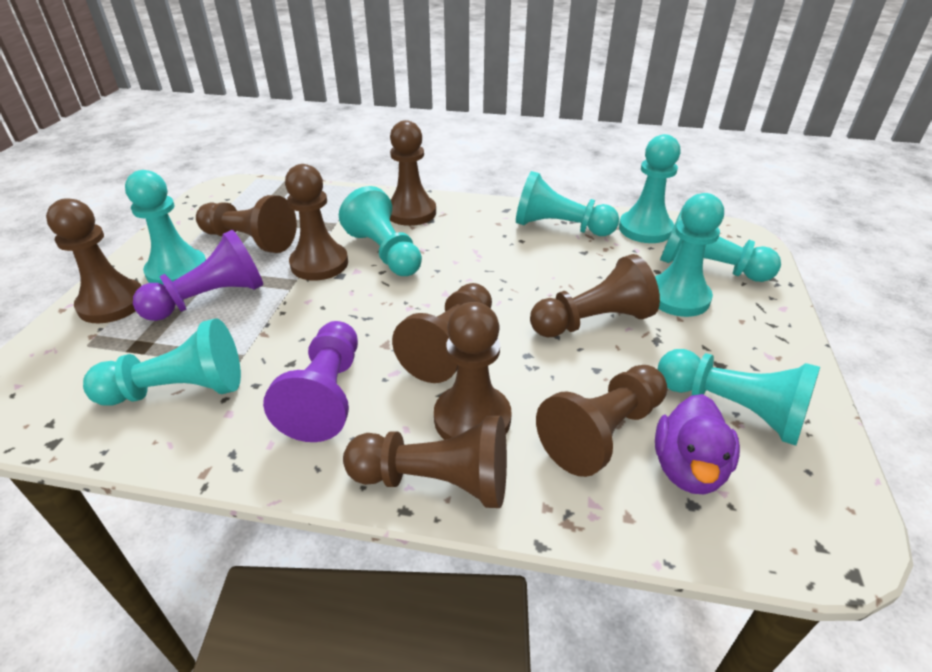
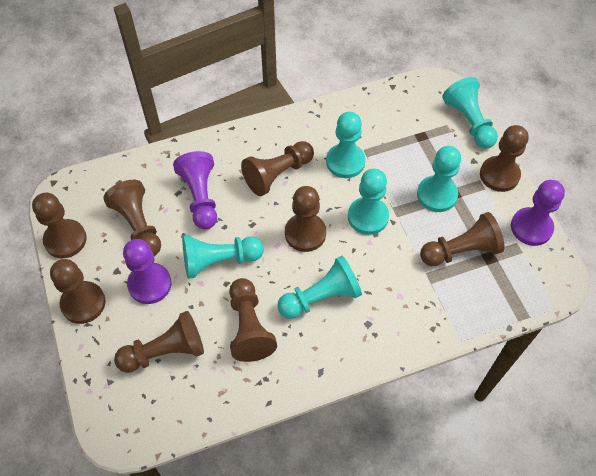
purple duck: 1 -> 0
purple pawn: 2 -> 3
turquoise pawn: 8 -> 6

